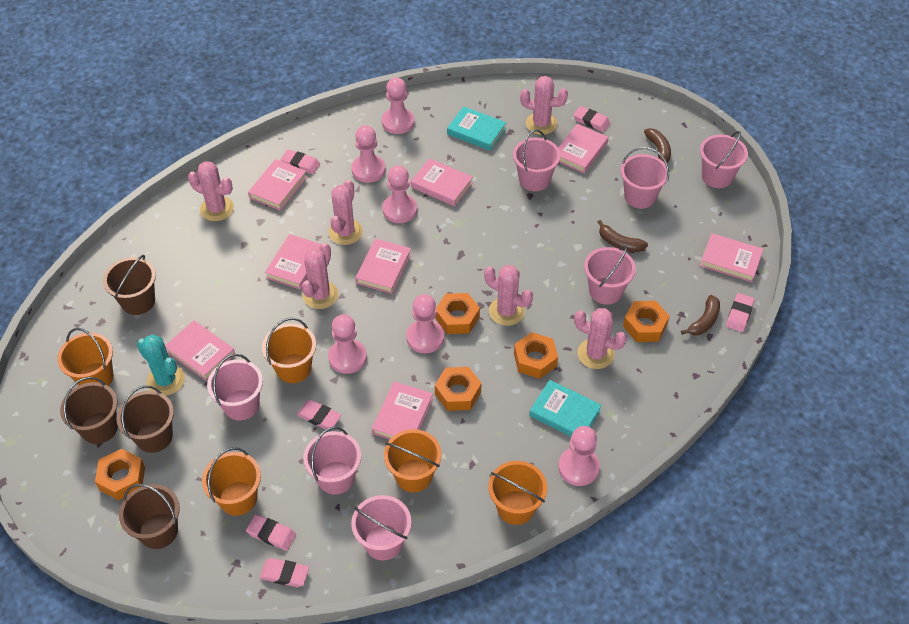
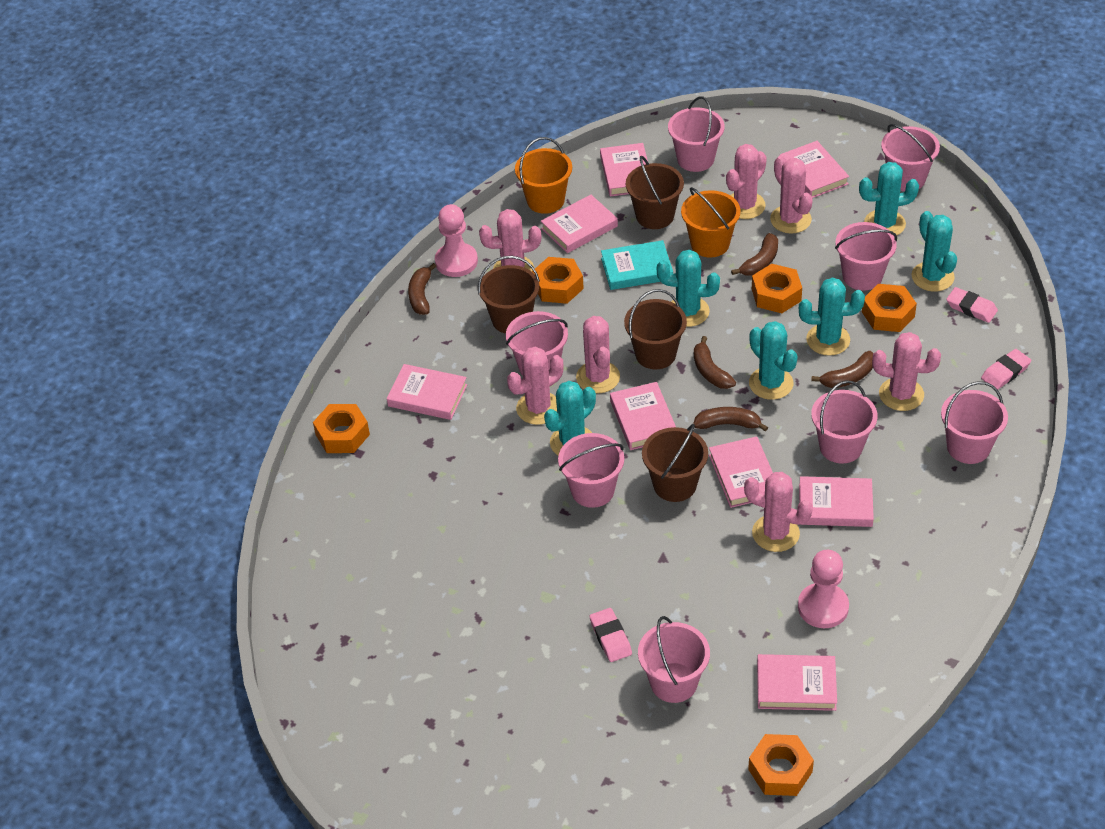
brown banana: 3 -> 5
orange bucket: 5 -> 2
pink bucket: 7 -> 8
pink cactus: 6 -> 7
pink eraser: 6 -> 3
pink pawn: 6 -> 2
turquoise book: 2 -> 1
turquoise cactus: 1 -> 6

